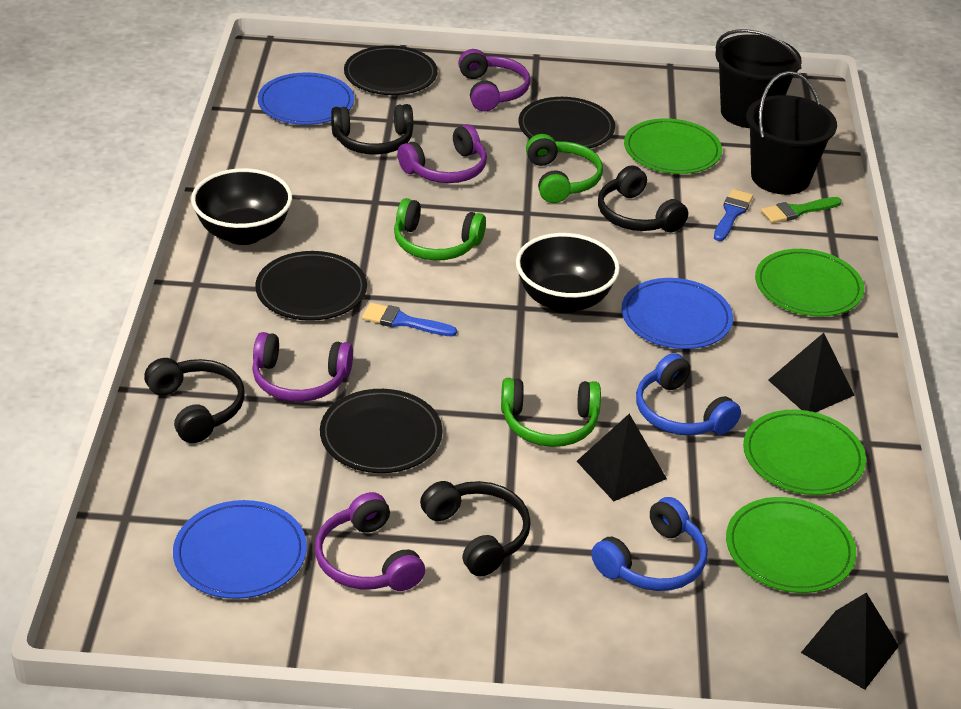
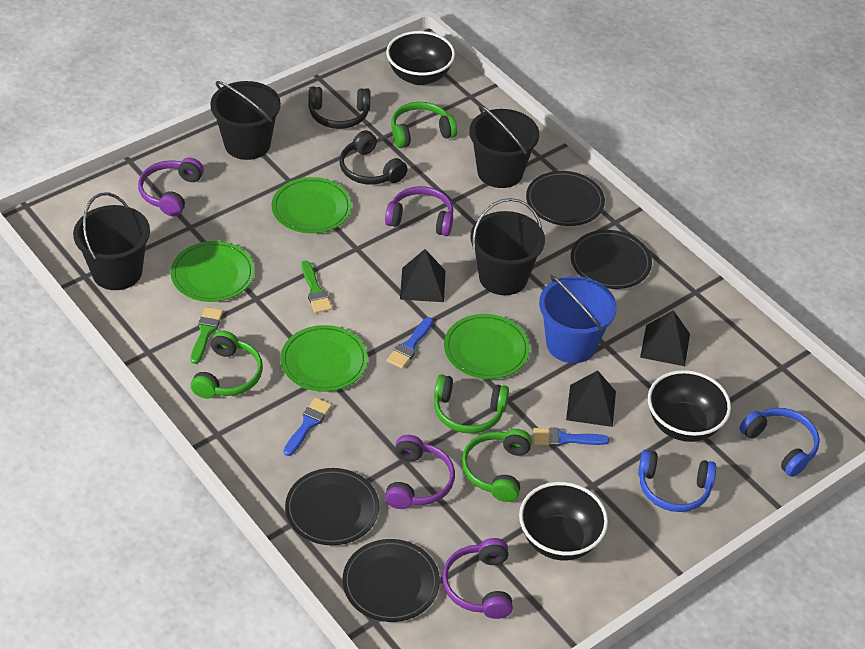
black bowl: 2 -> 3
black bucket: 2 -> 4
black headphones: 4 -> 2
blue brush: 2 -> 3
blue bucket: 0 -> 1
blue plate: 3 -> 0
green brush: 1 -> 2
green headphones: 3 -> 4

